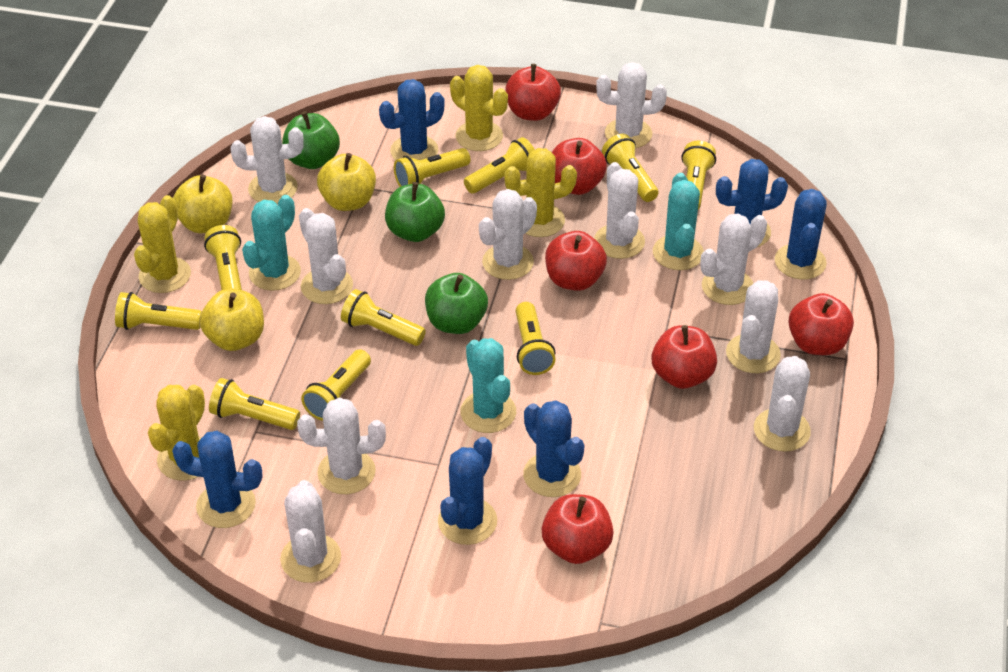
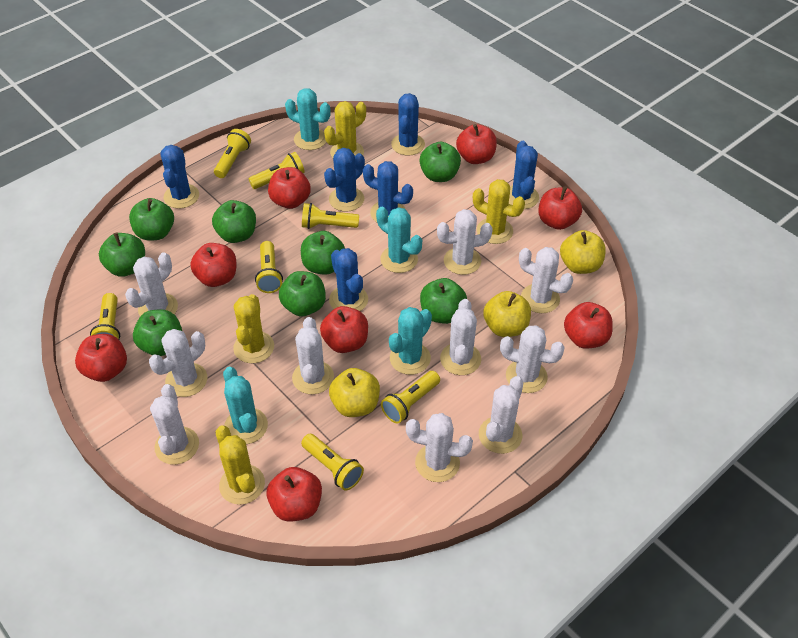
green apple: 3 -> 8
red apple: 6 -> 8
turquoise cactus: 3 -> 4
yellow flashlight: 10 -> 7

